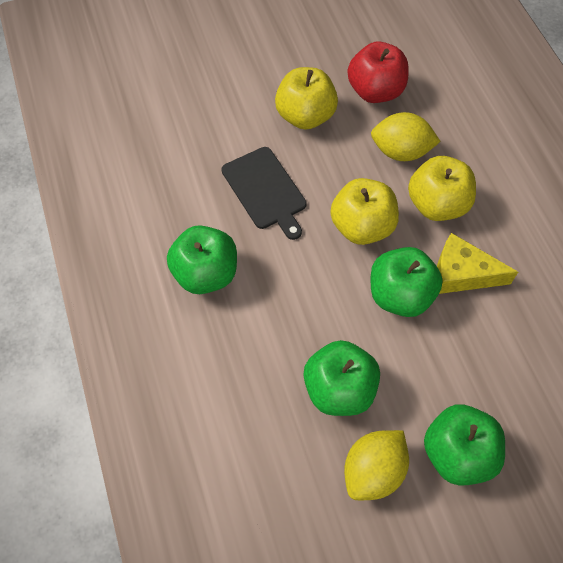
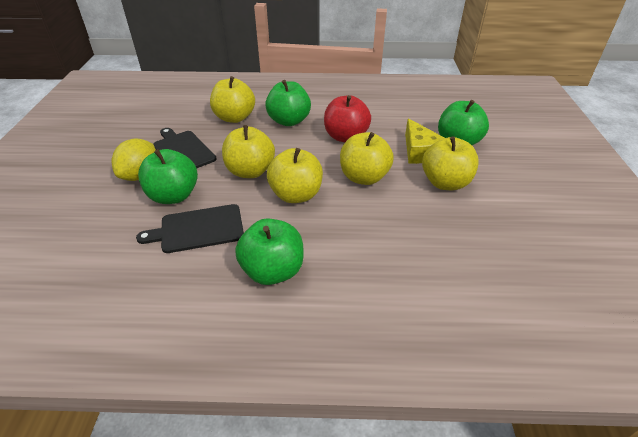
black cutting board: 1 -> 2
yellow apple: 3 -> 5
yellow lemon: 2 -> 1

